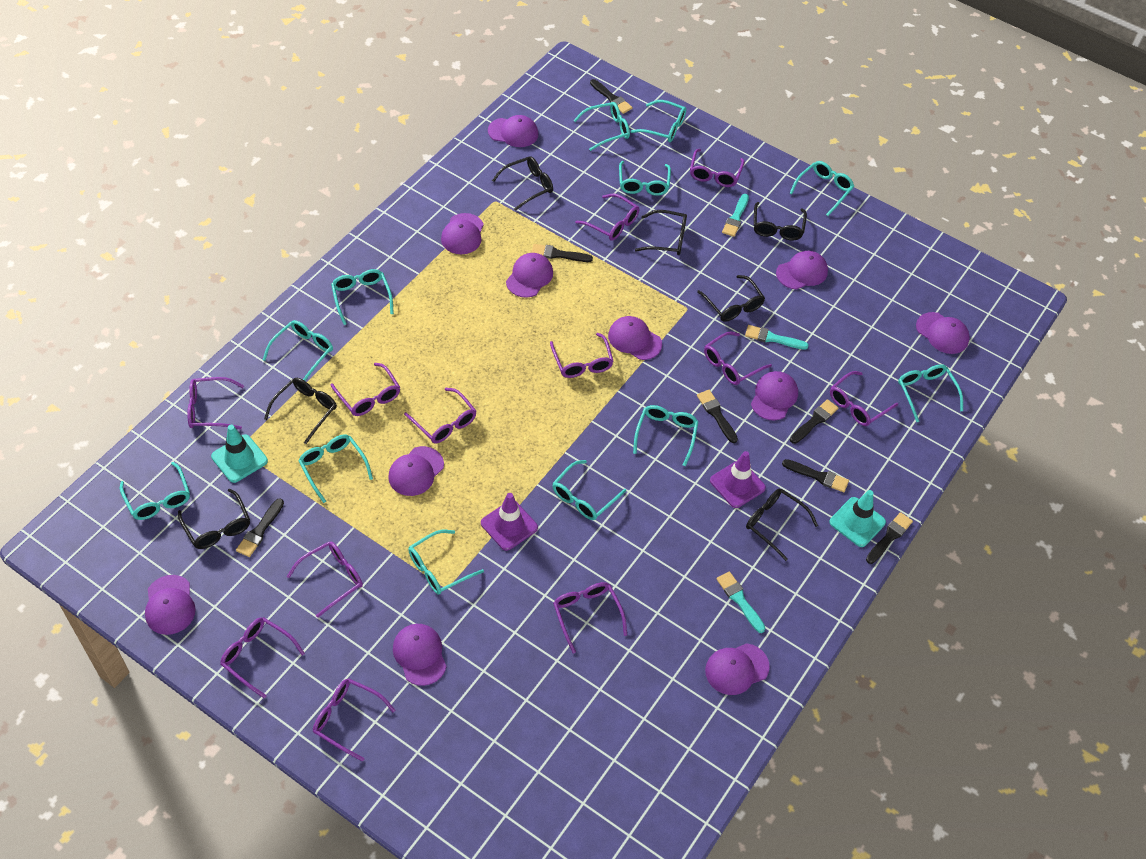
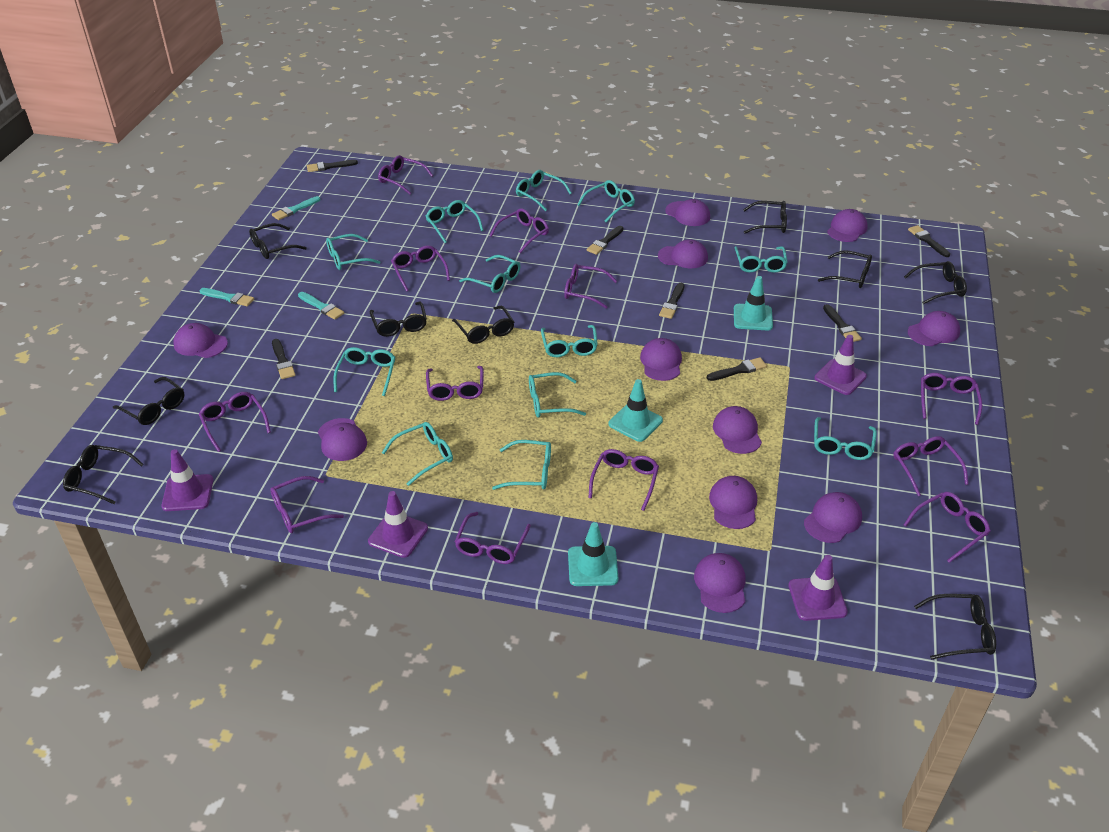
black glasses: 7 -> 9
purple traffic cone: 2 -> 4
turquoise traffic cone: 2 -> 3

